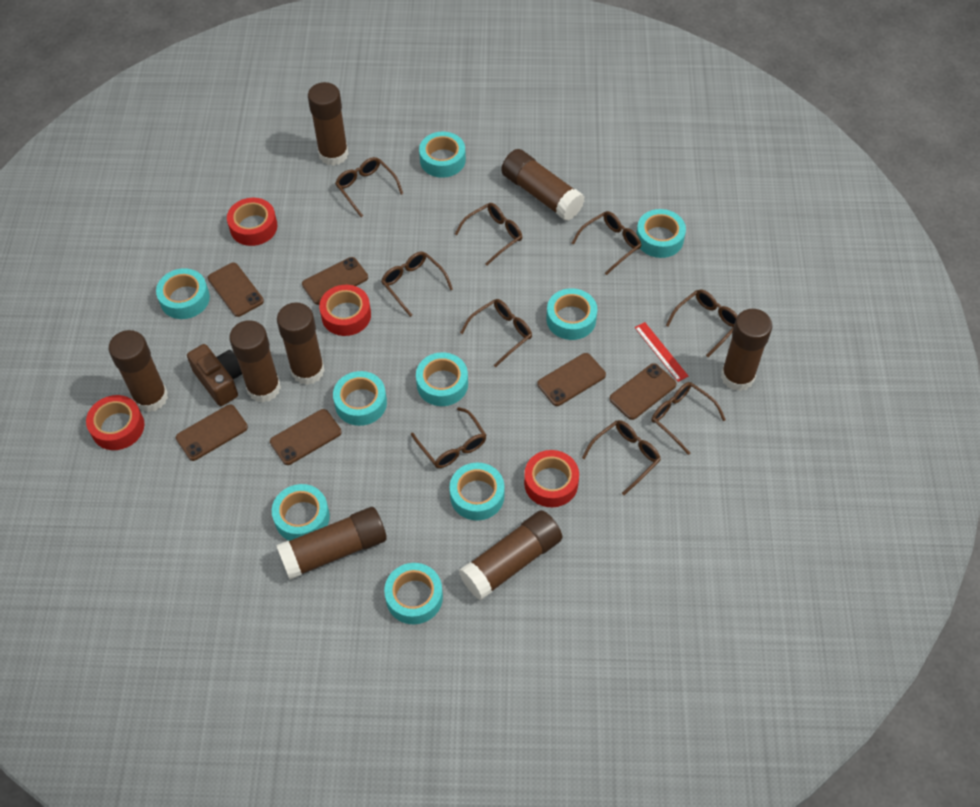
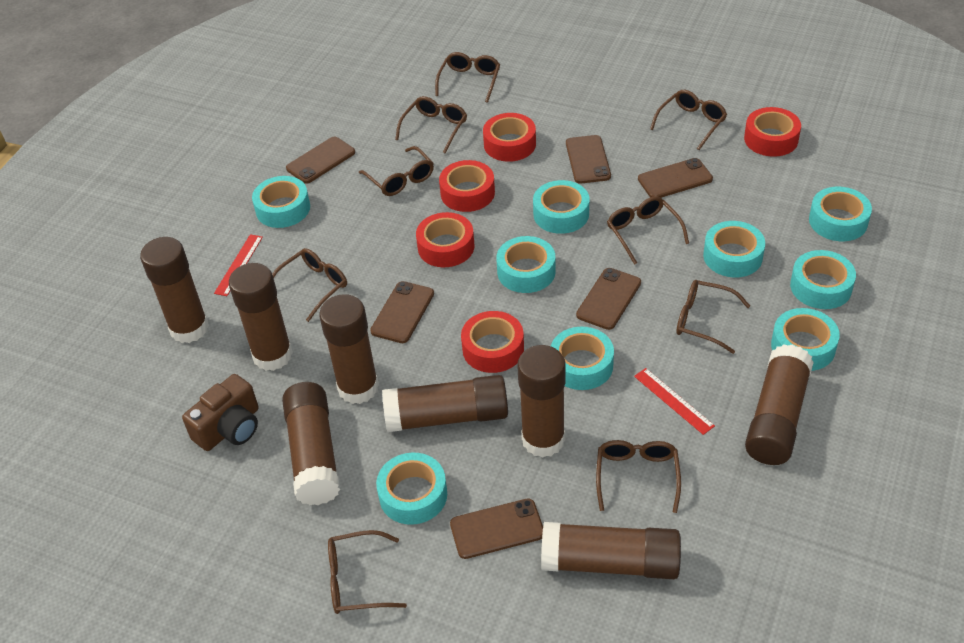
red ruler: 1 -> 2
red tape: 4 -> 5

